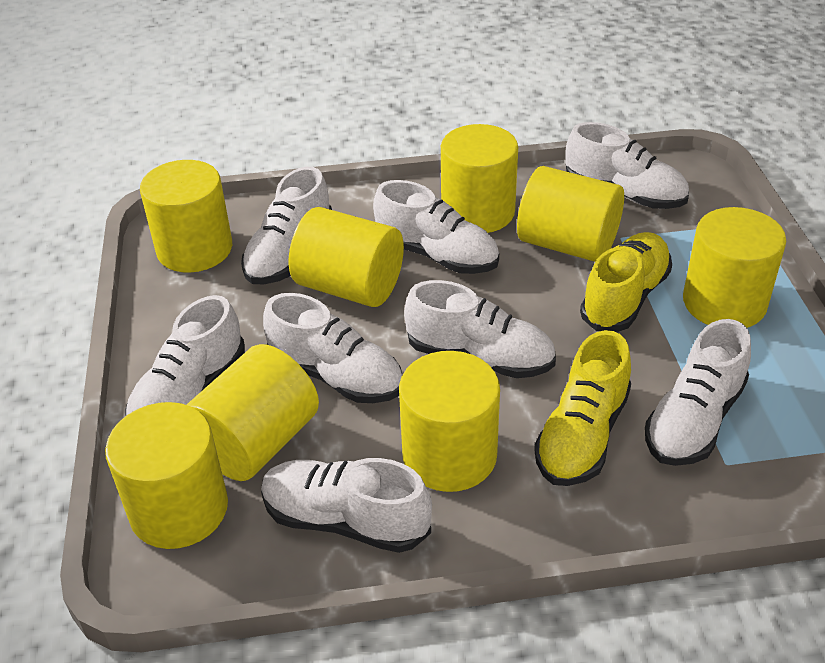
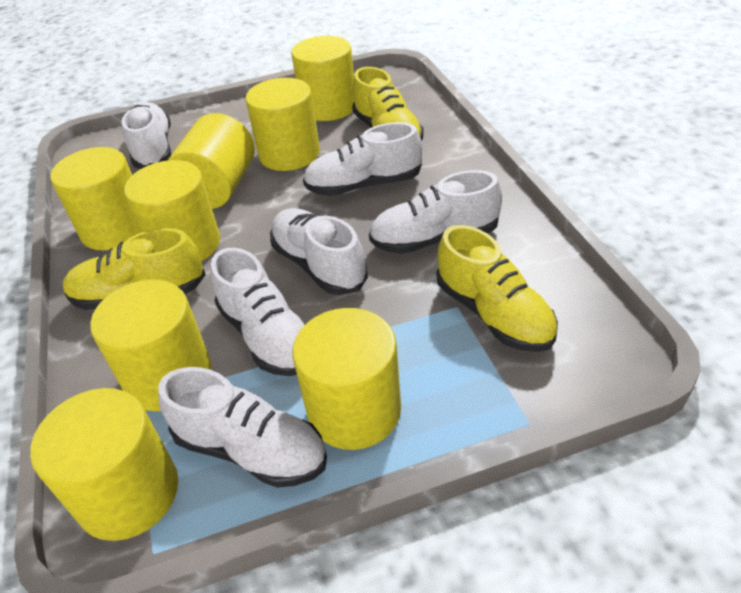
white shoe: 8 -> 6
yellow shoe: 2 -> 3

